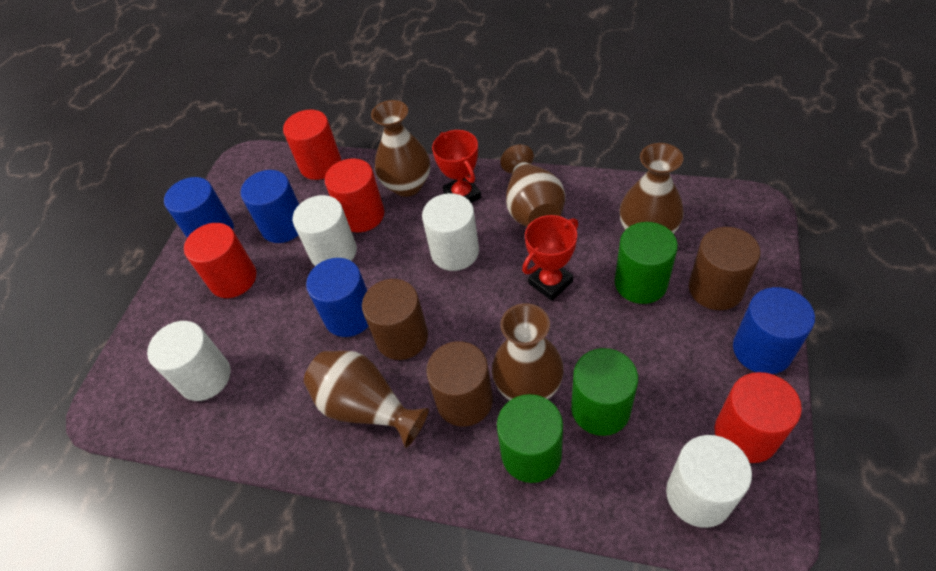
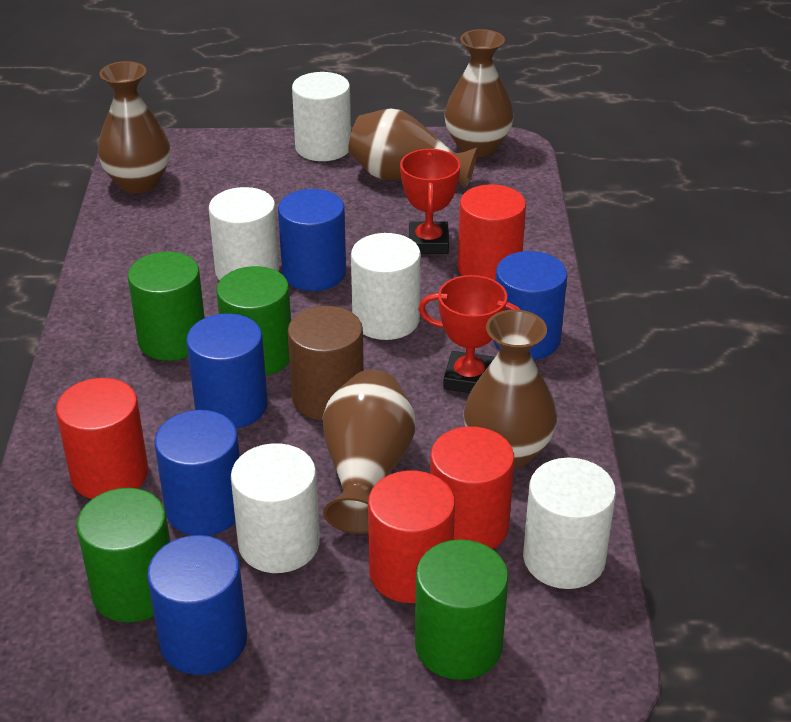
blue cylinder: 4 -> 5
brown cylinder: 3 -> 1
green cylinder: 3 -> 4
white cylinder: 4 -> 5

